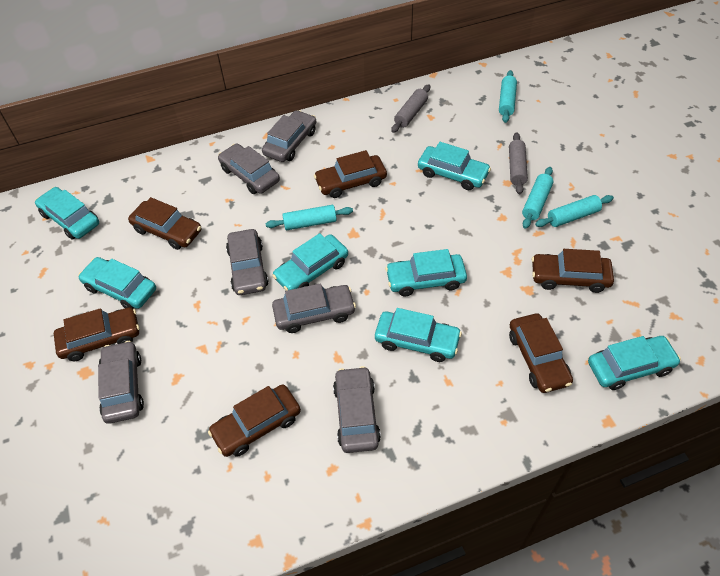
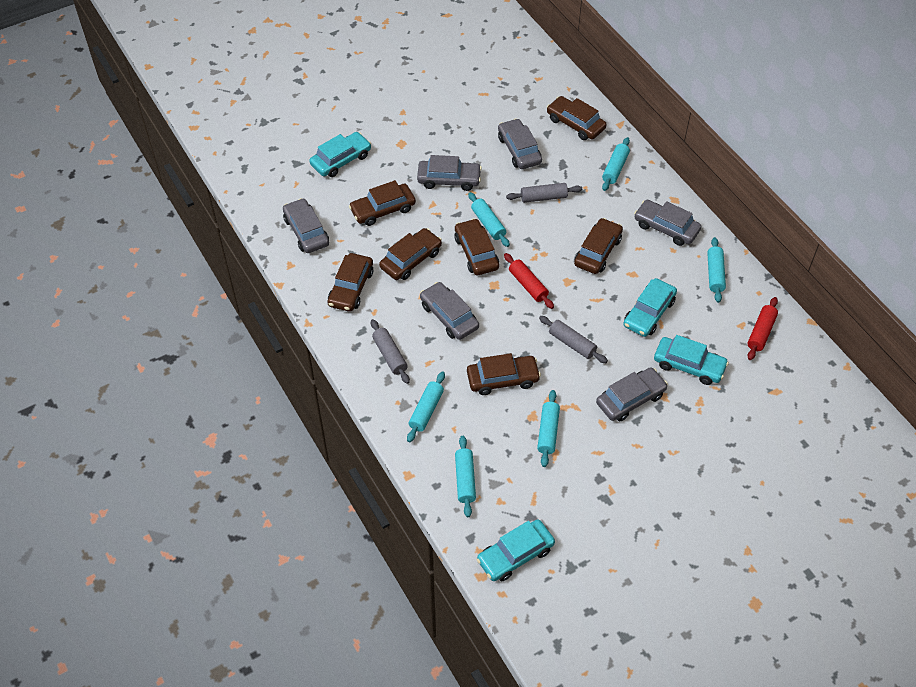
brown car: 6 -> 7
grey rolling pin: 2 -> 3
red rolling pin: 0 -> 2
turquoise car: 7 -> 4
turquoise rolling pin: 4 -> 6

